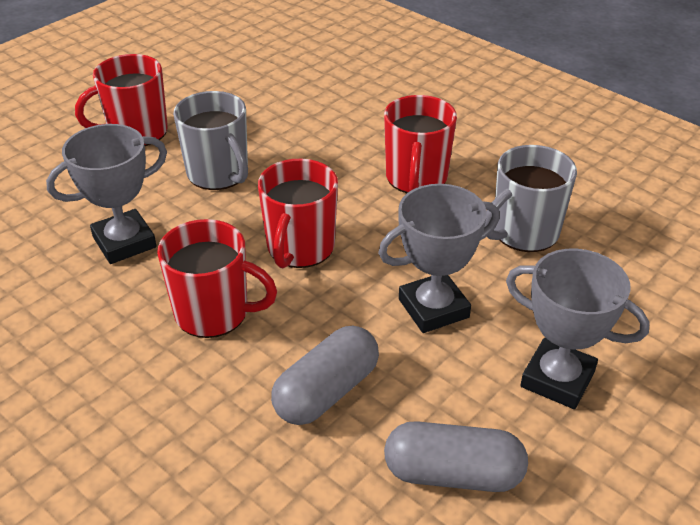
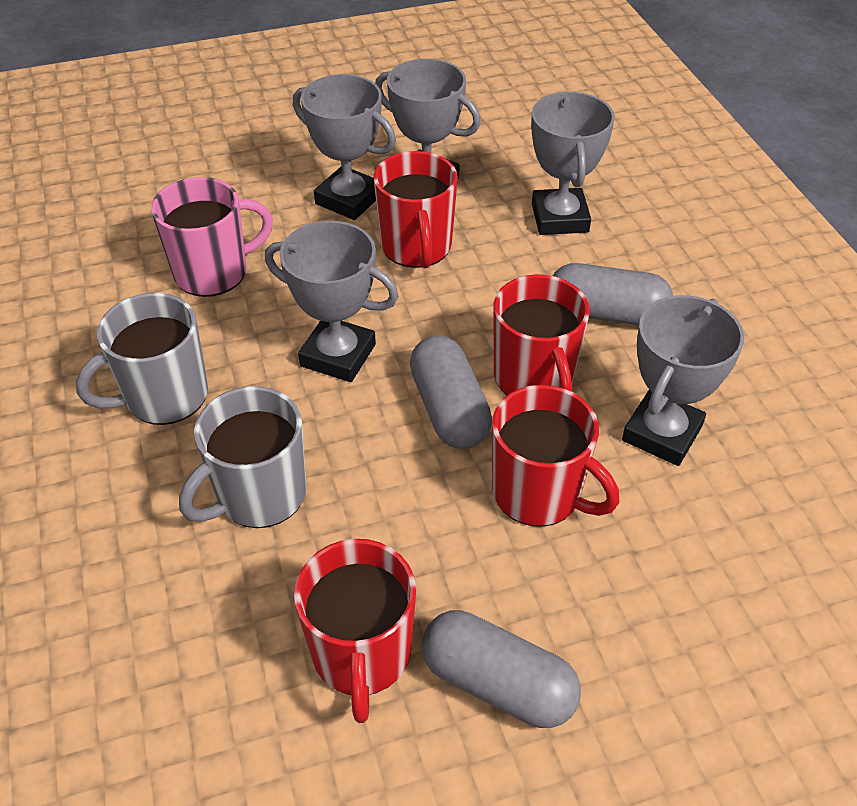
grey capsule: 2 -> 3
grey trophy: 3 -> 5
pink mug: 0 -> 1

